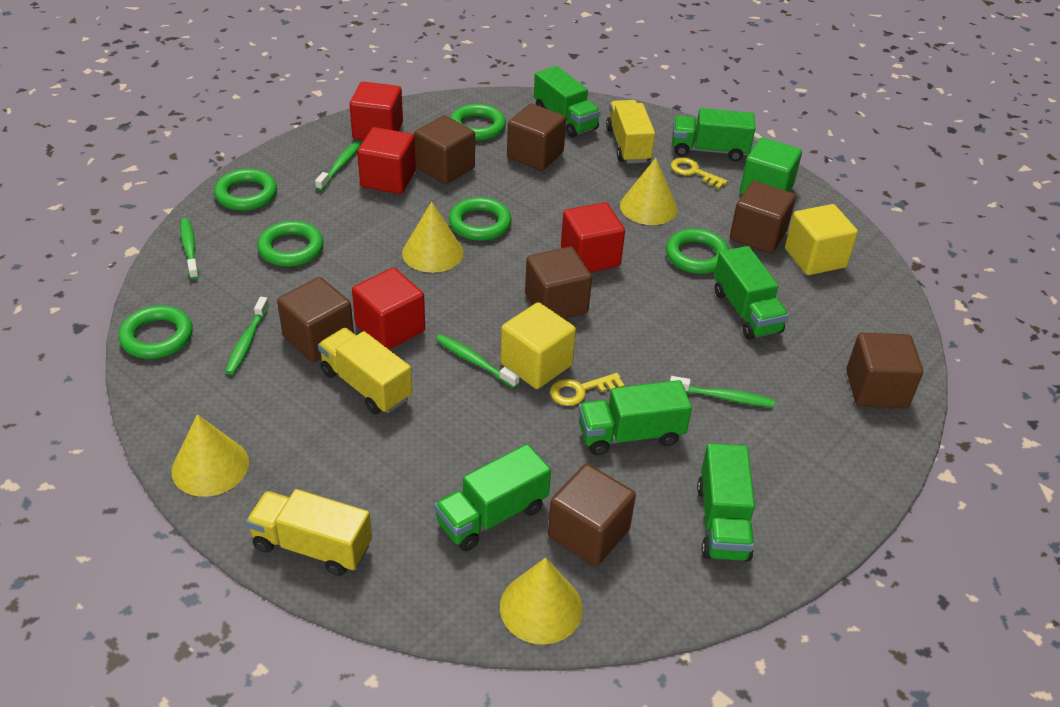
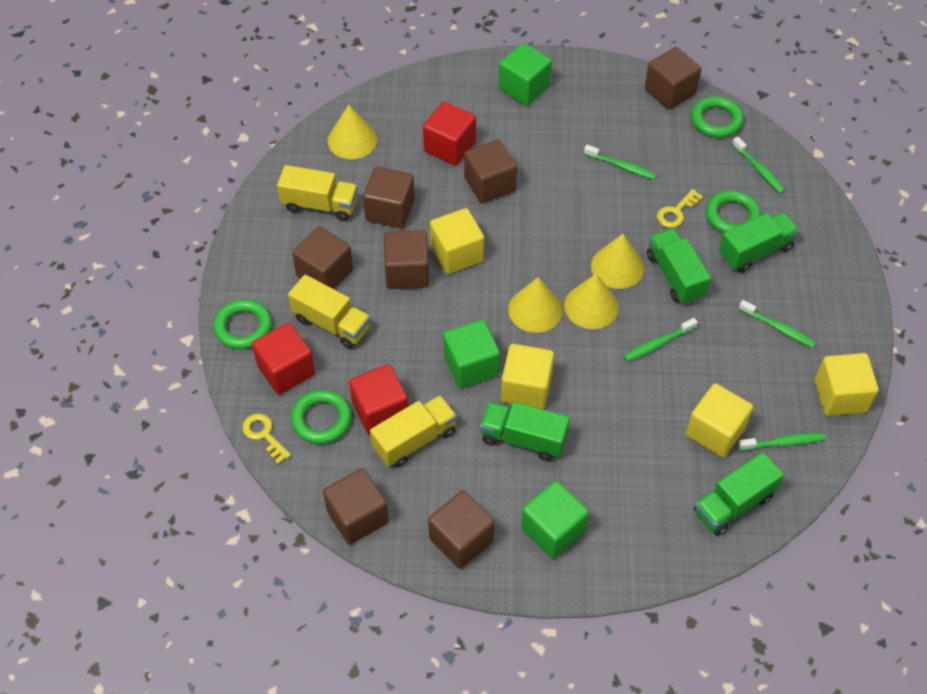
green cube: 1 -> 3
green ring: 6 -> 4
green truck: 6 -> 4
red cube: 4 -> 3
yellow cube: 2 -> 4

